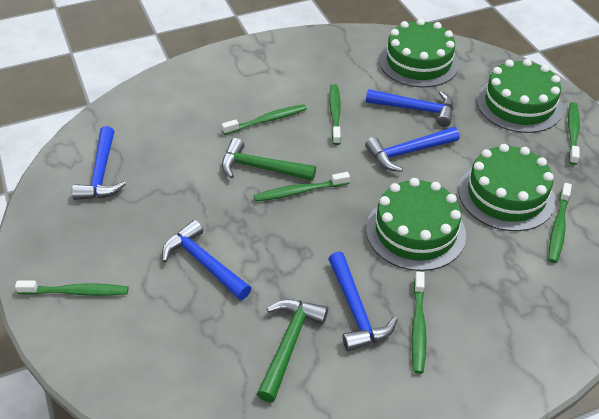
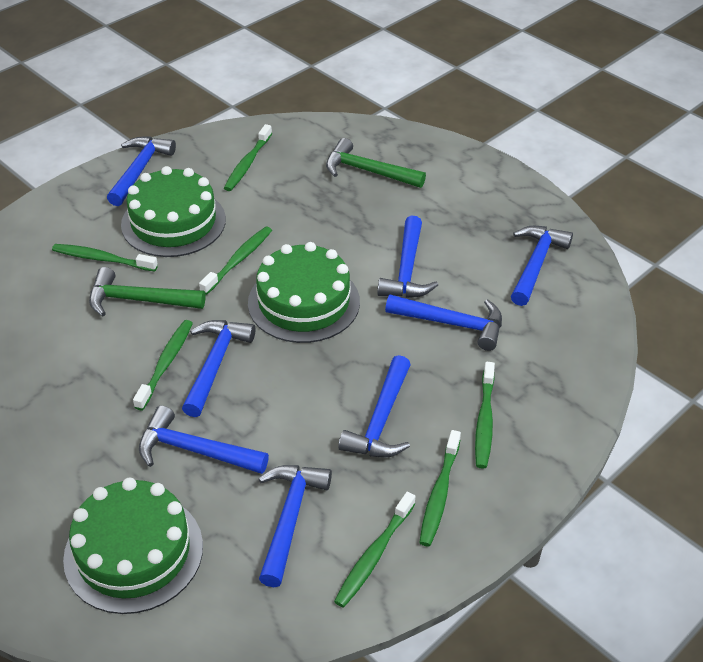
blue hammer: 5 -> 8
green cake: 4 -> 3

